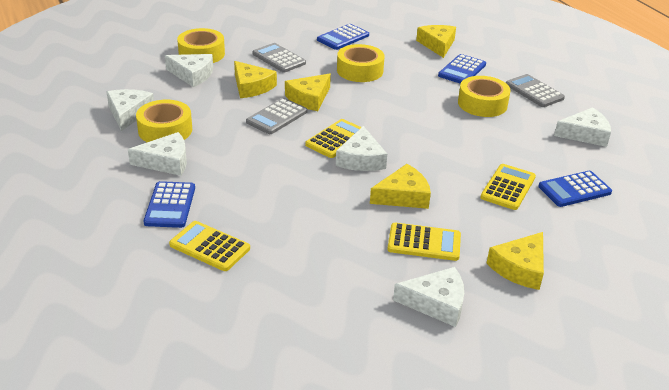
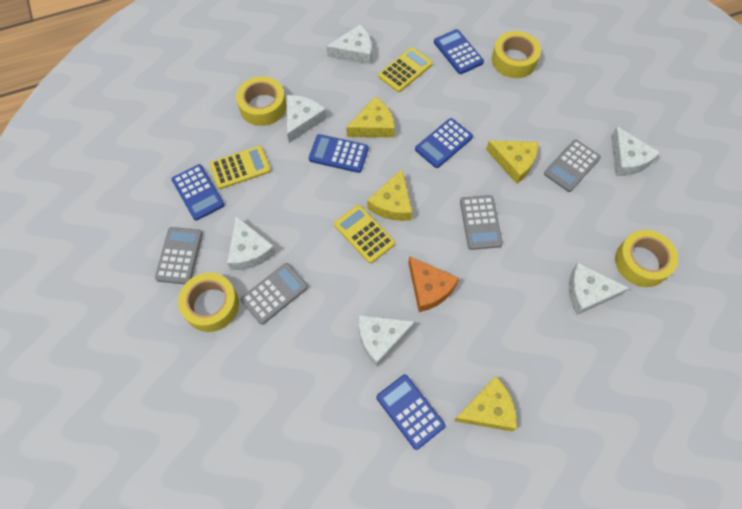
blue calculator: 4 -> 5
grey calculator: 3 -> 4
orange cheese: 0 -> 1
yellow calculator: 4 -> 3
yellow cheese: 5 -> 4

